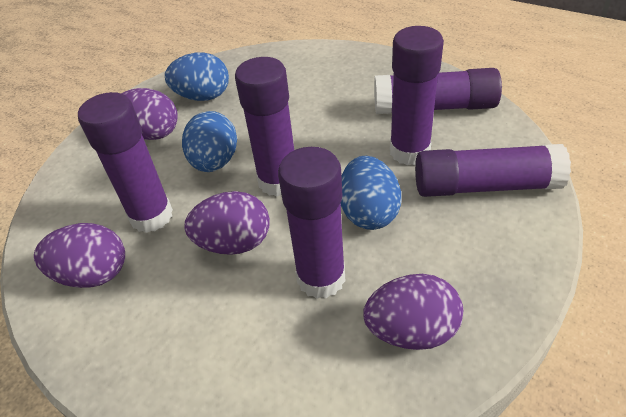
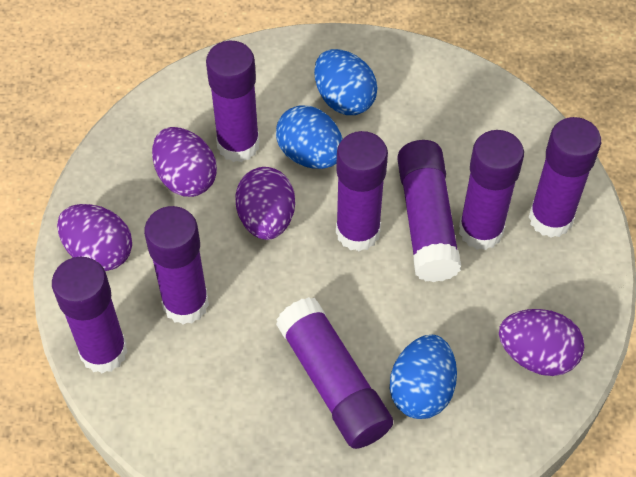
purple glue stick: 6 -> 8

